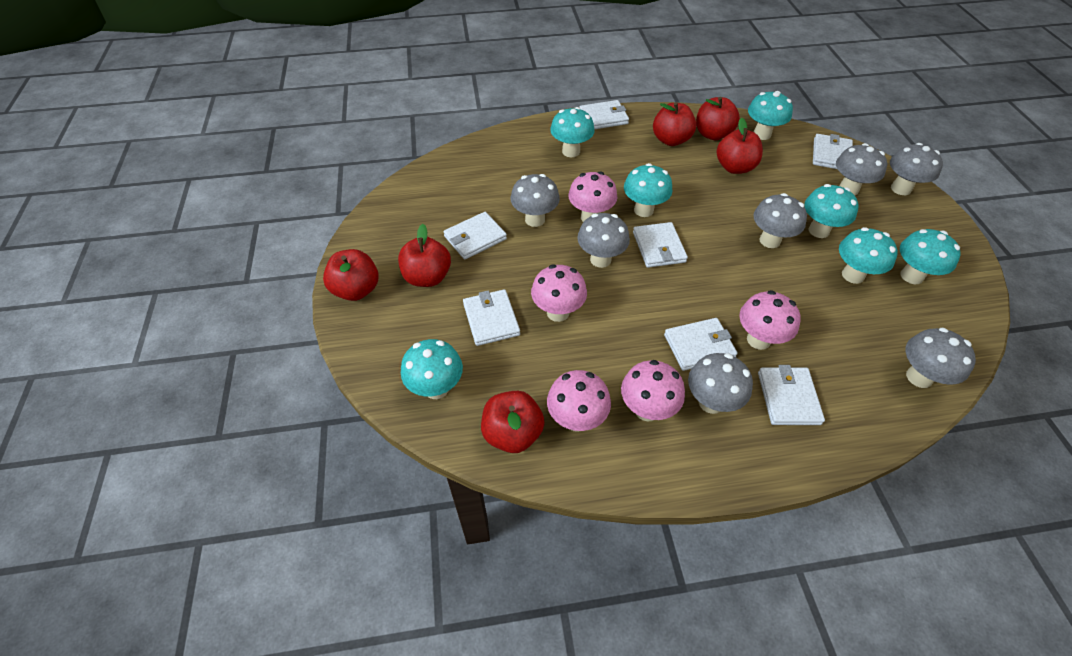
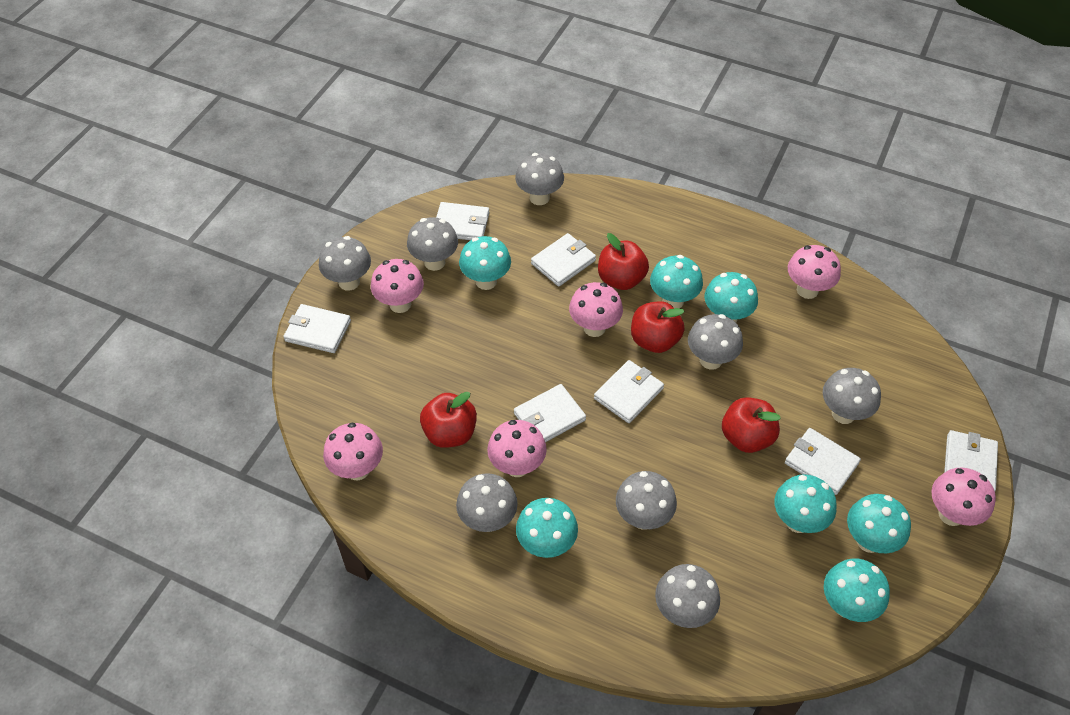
grey mushroom: 7 -> 8
pink mushroom: 5 -> 6
red apple: 6 -> 4

